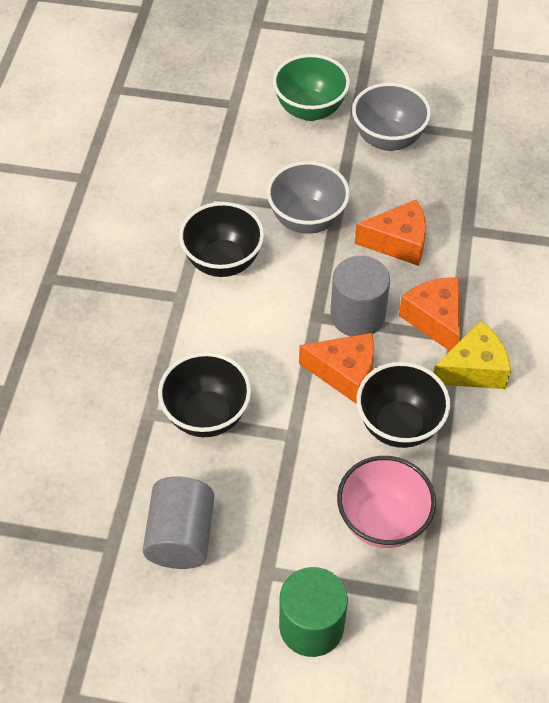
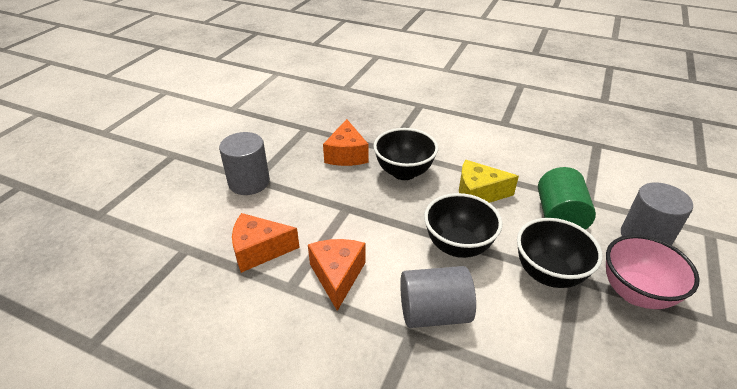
green bowl: 1 -> 0
grey bowl: 2 -> 0
grey cylinder: 2 -> 3

